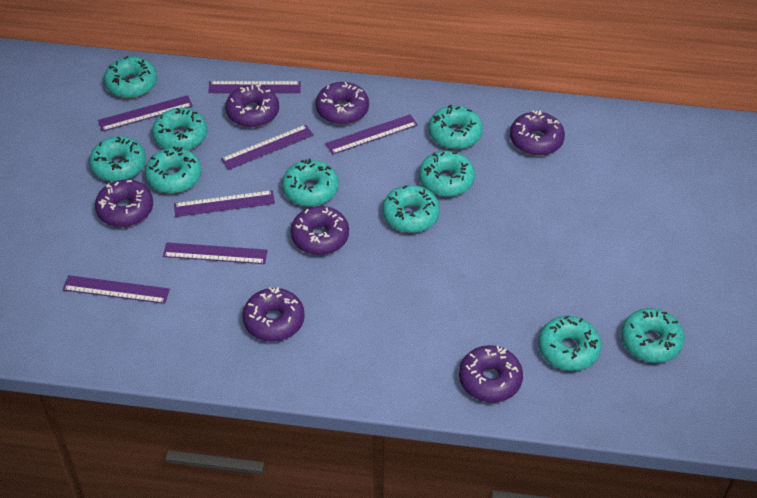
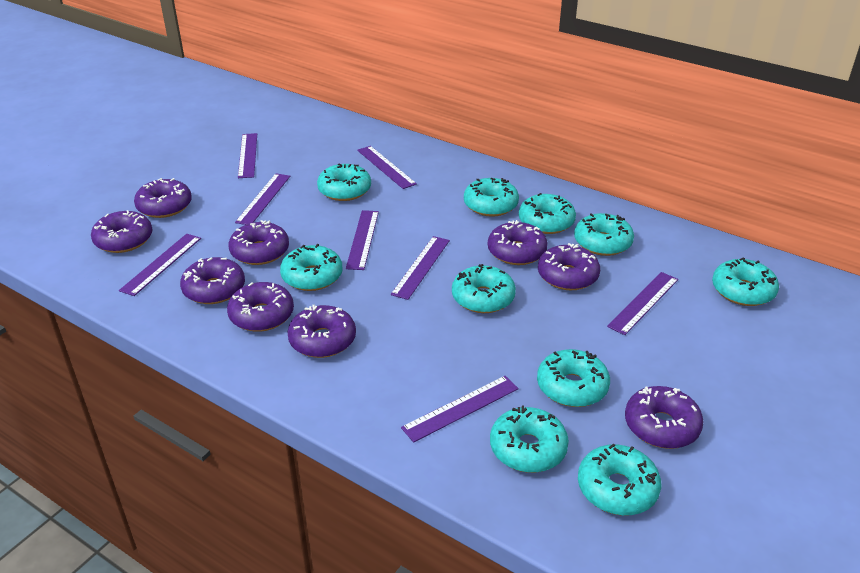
purple donut: 7 -> 9
purple ruler: 7 -> 8

